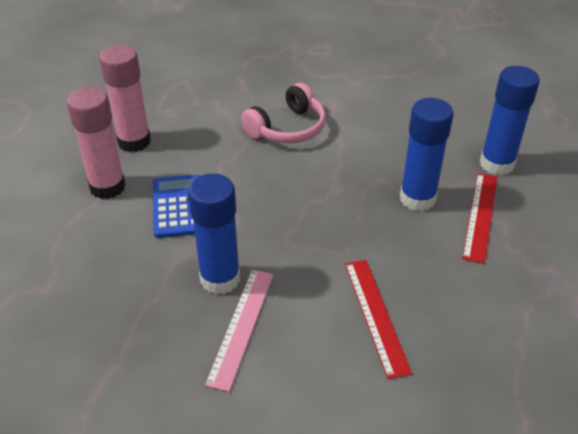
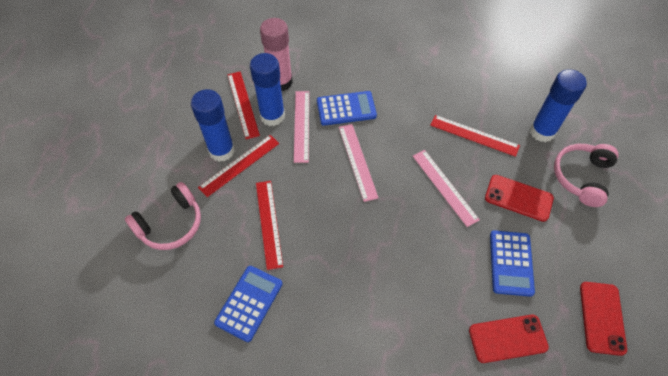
blue calculator: 1 -> 3
pink glue stick: 2 -> 1
pink headphones: 1 -> 2
pink ruler: 1 -> 3
red phone: 0 -> 3
red ruler: 2 -> 4

